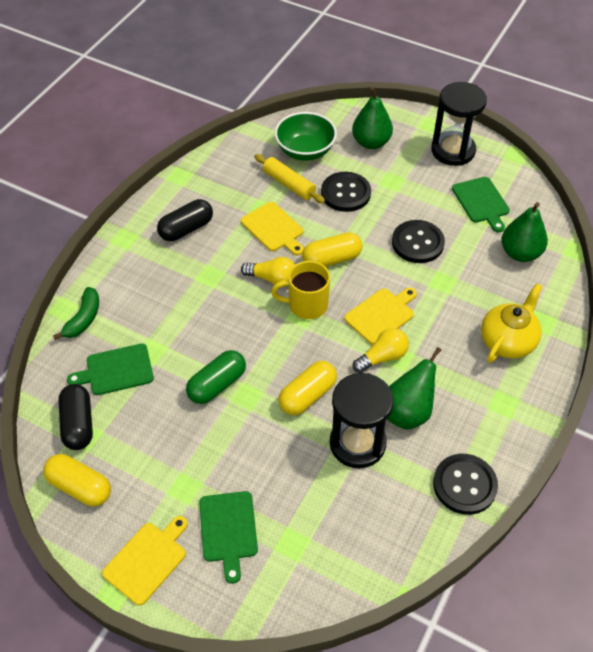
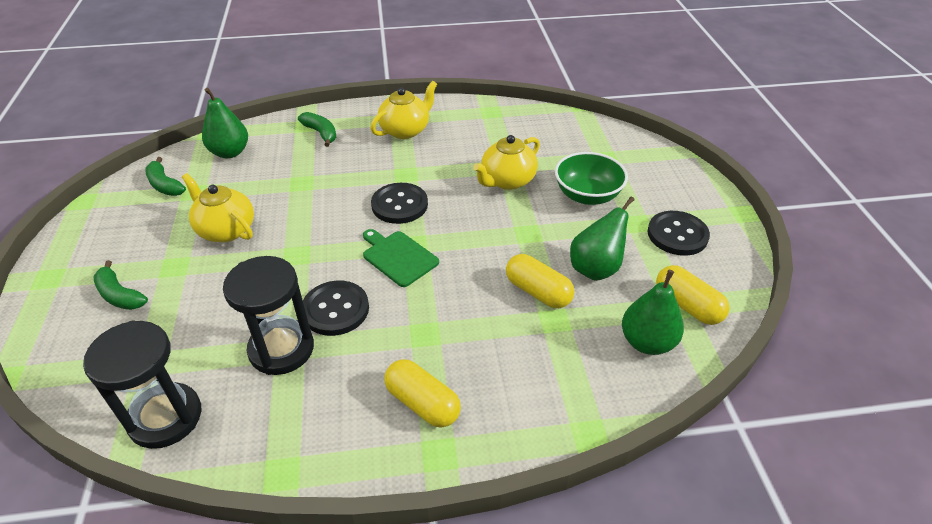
black capsule: 2 -> 0
green banana: 1 -> 3
green capsule: 1 -> 0
green cutting board: 3 -> 1
yellow cutting board: 3 -> 0
yellow light bulb: 2 -> 0
yellow mug: 1 -> 0
yellow rolling pin: 1 -> 0
yellow teapot: 1 -> 3

